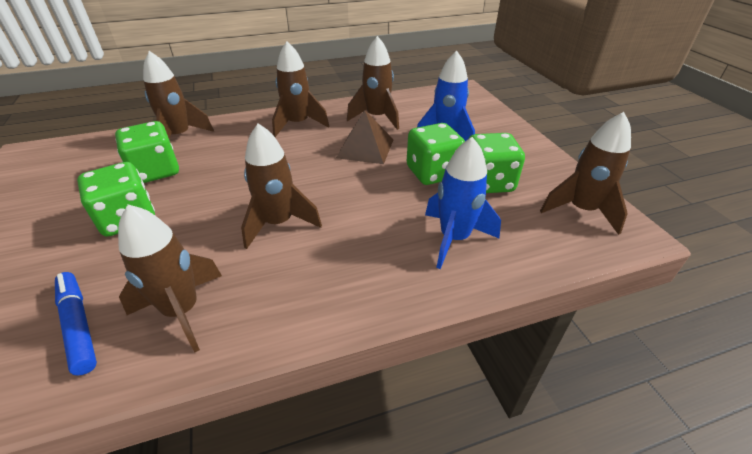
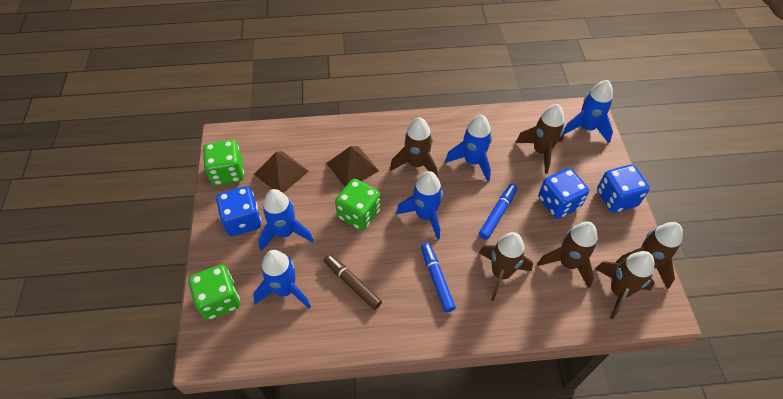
blue dice: 0 -> 3
blue marker: 1 -> 2
blue rocket: 2 -> 5
brown marker: 0 -> 1
brown pyramid: 1 -> 2
green dice: 4 -> 3

